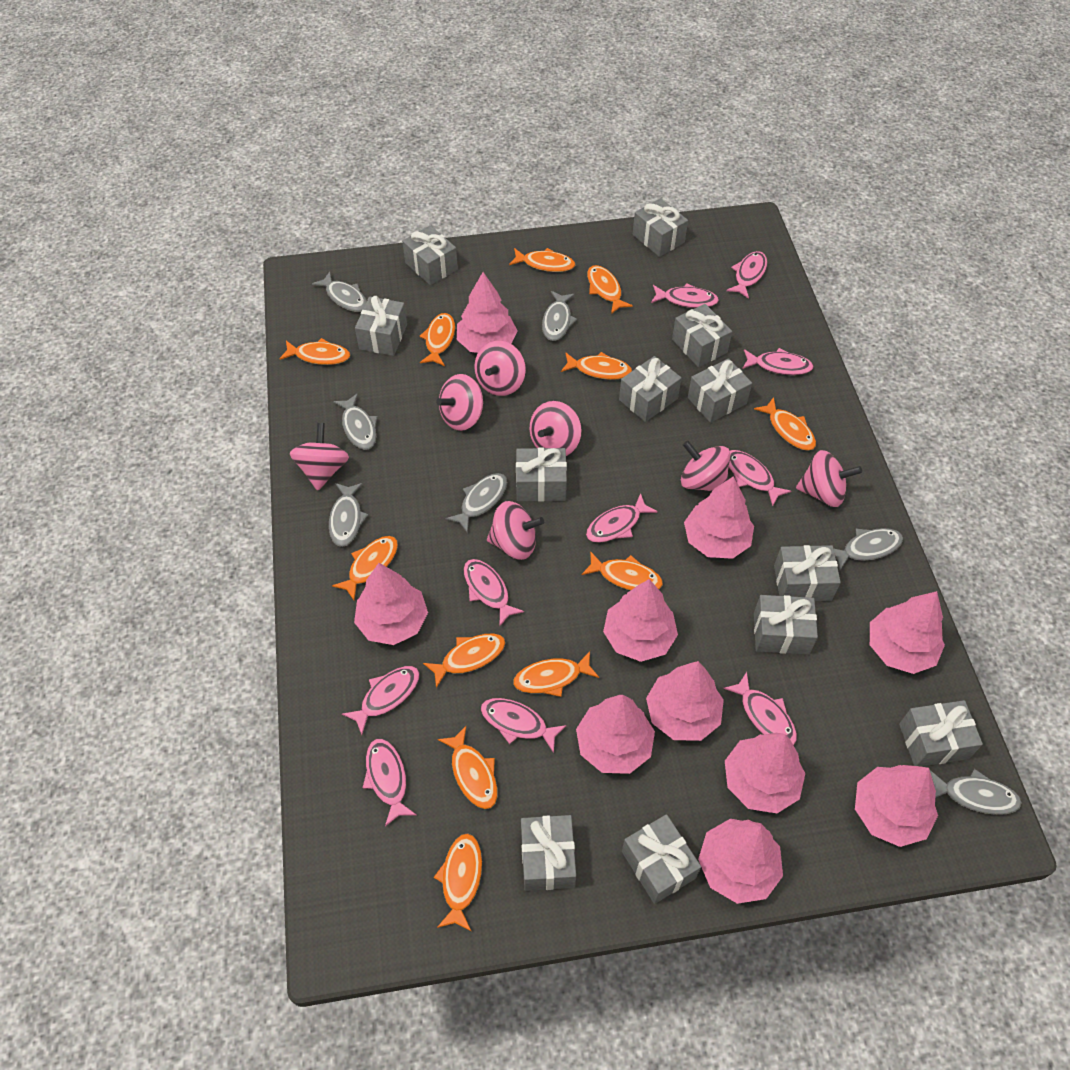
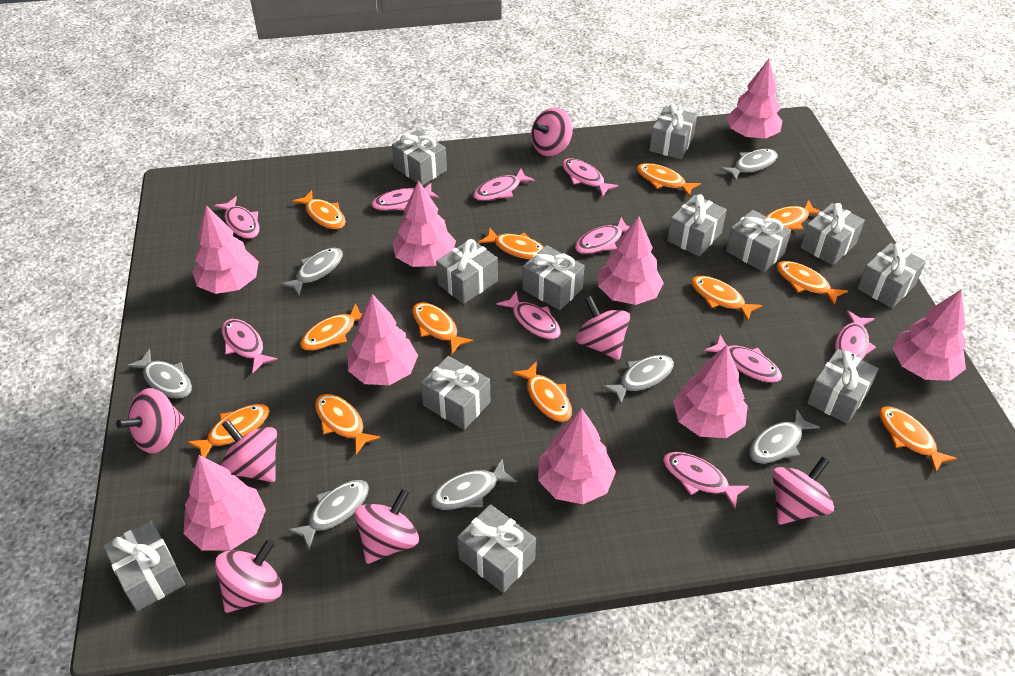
pink tree: 10 -> 9

